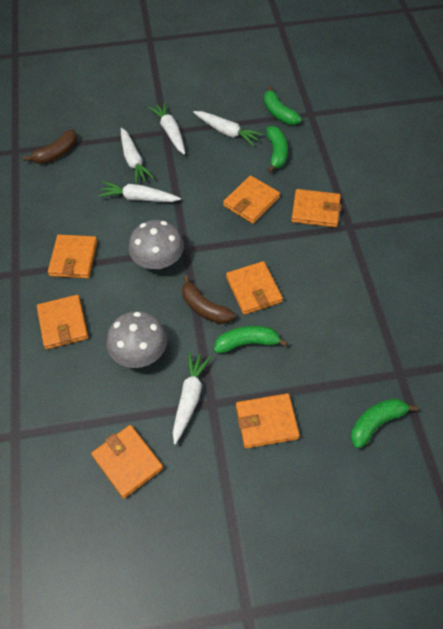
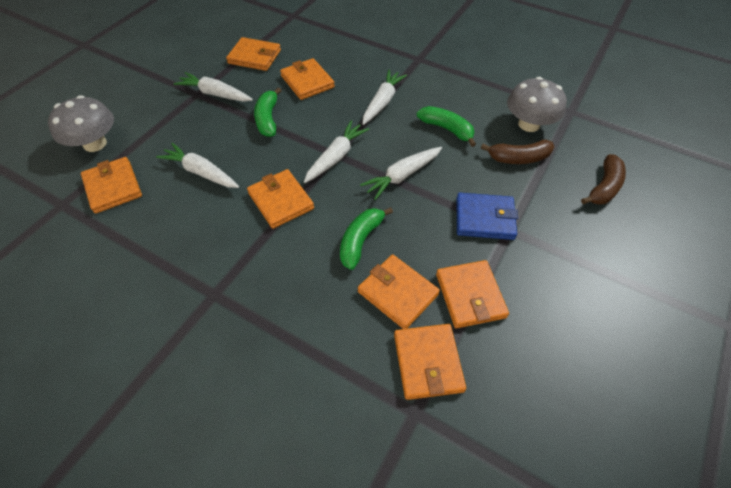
blue wallet: 0 -> 1
green banana: 4 -> 3

